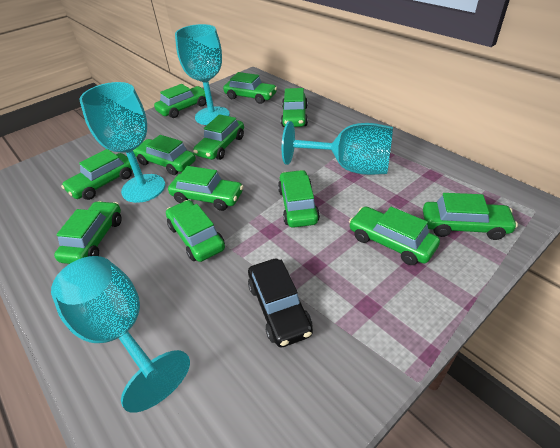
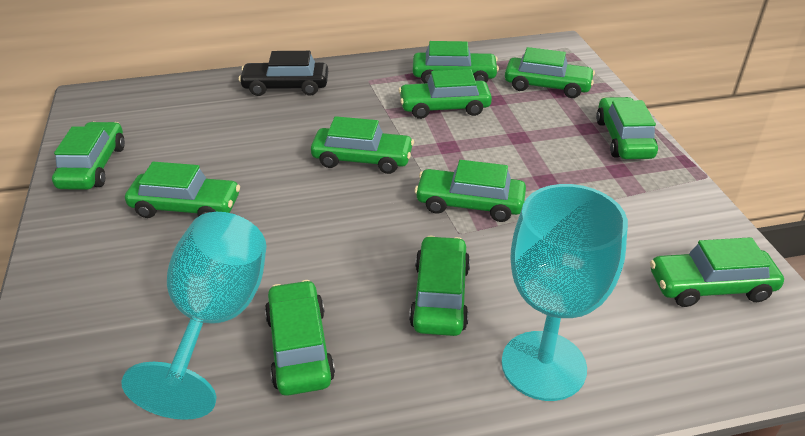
green car: 12 -> 11
turquoise goblet: 4 -> 2

